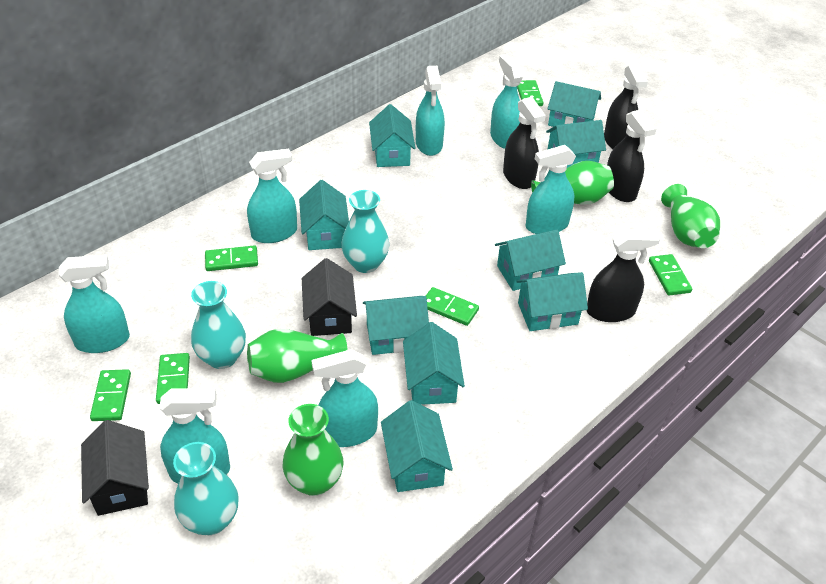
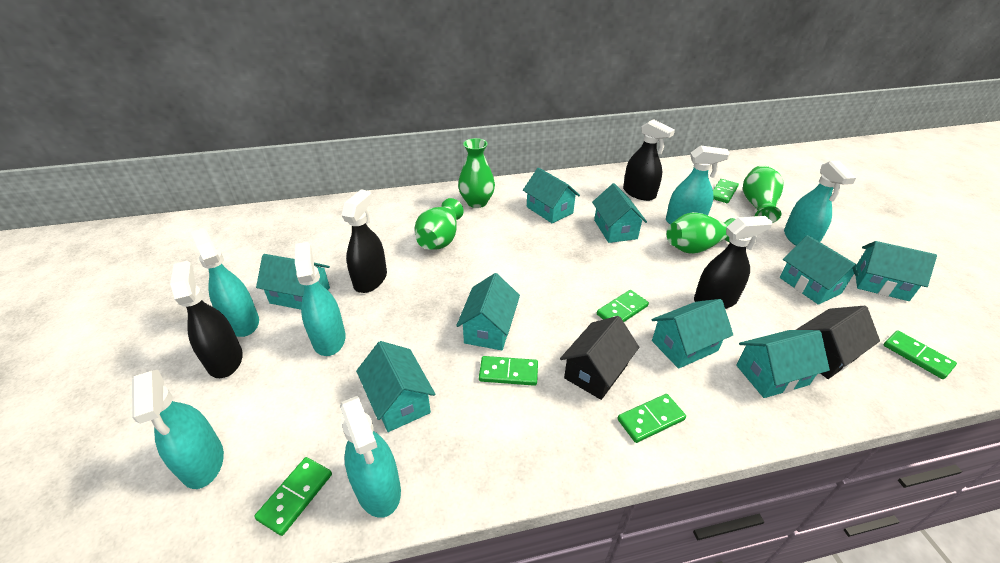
turquoise spray bottle: 7 -> 6
turquoise vase: 3 -> 0

